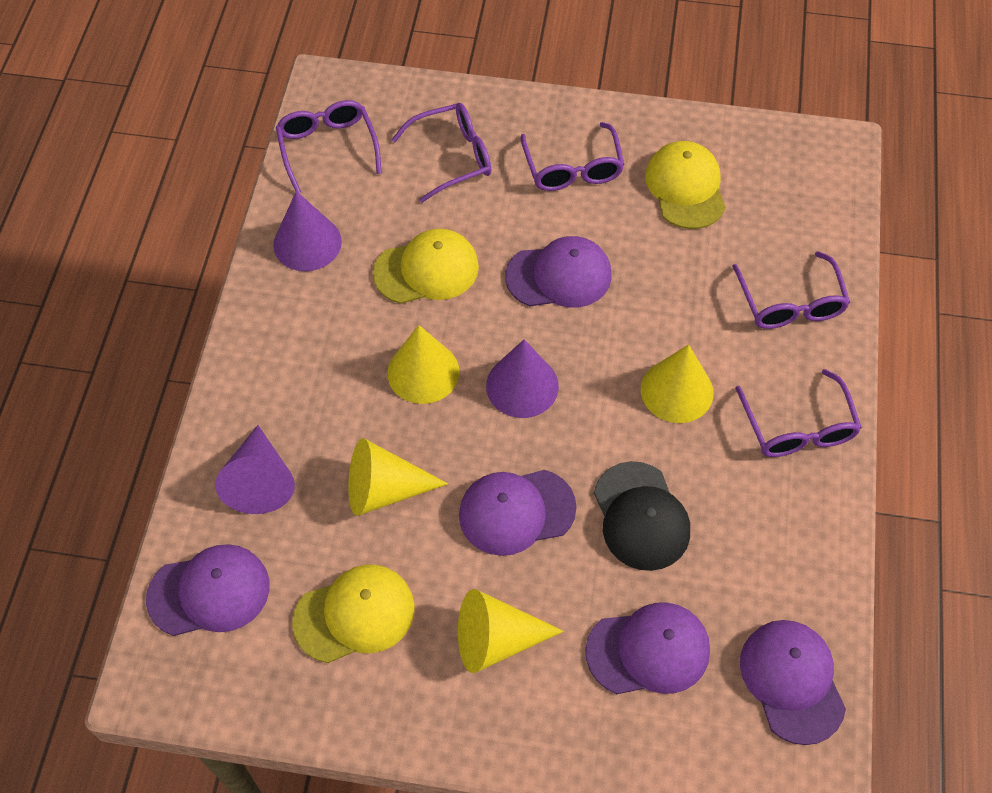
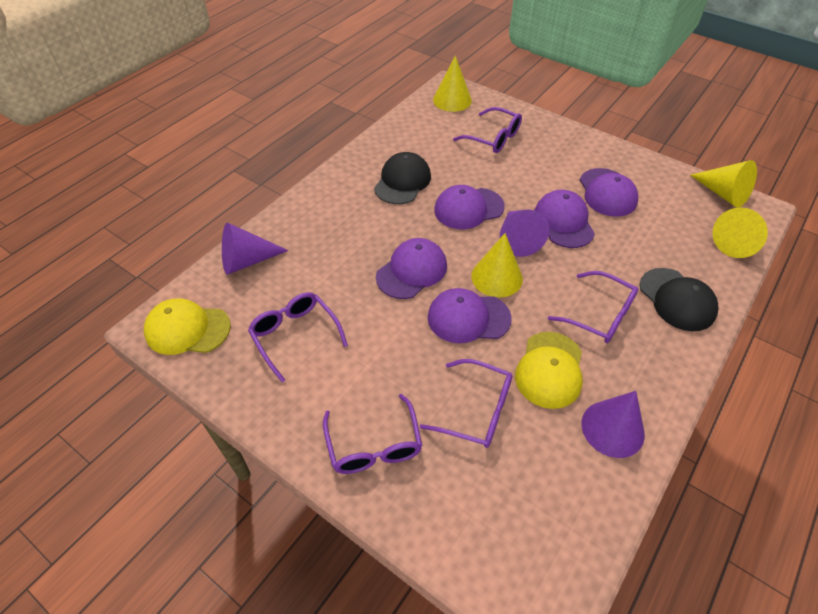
black cap: 1 -> 2
yellow cap: 3 -> 2

